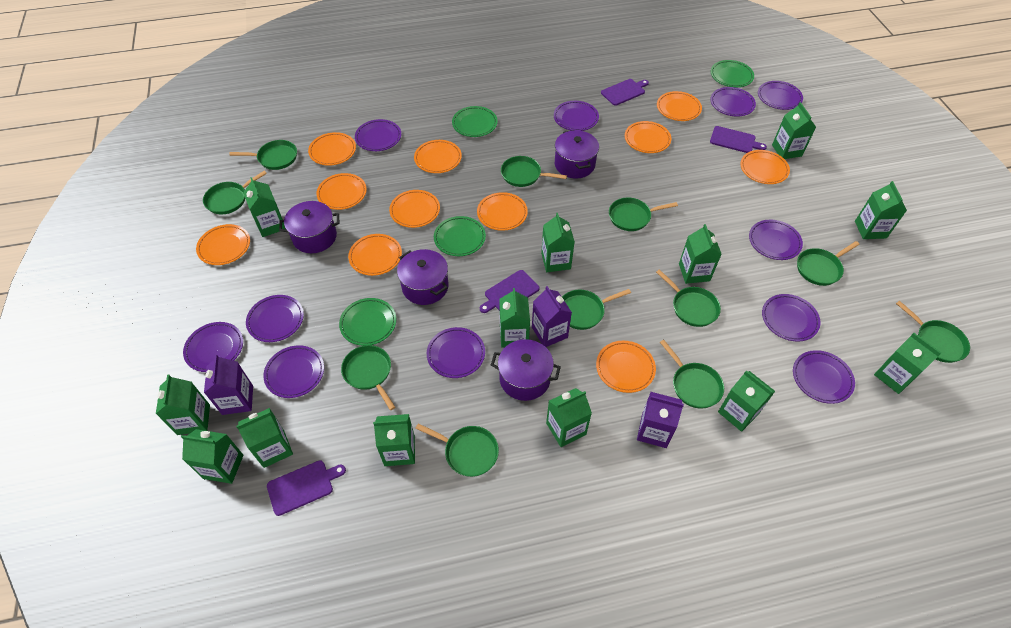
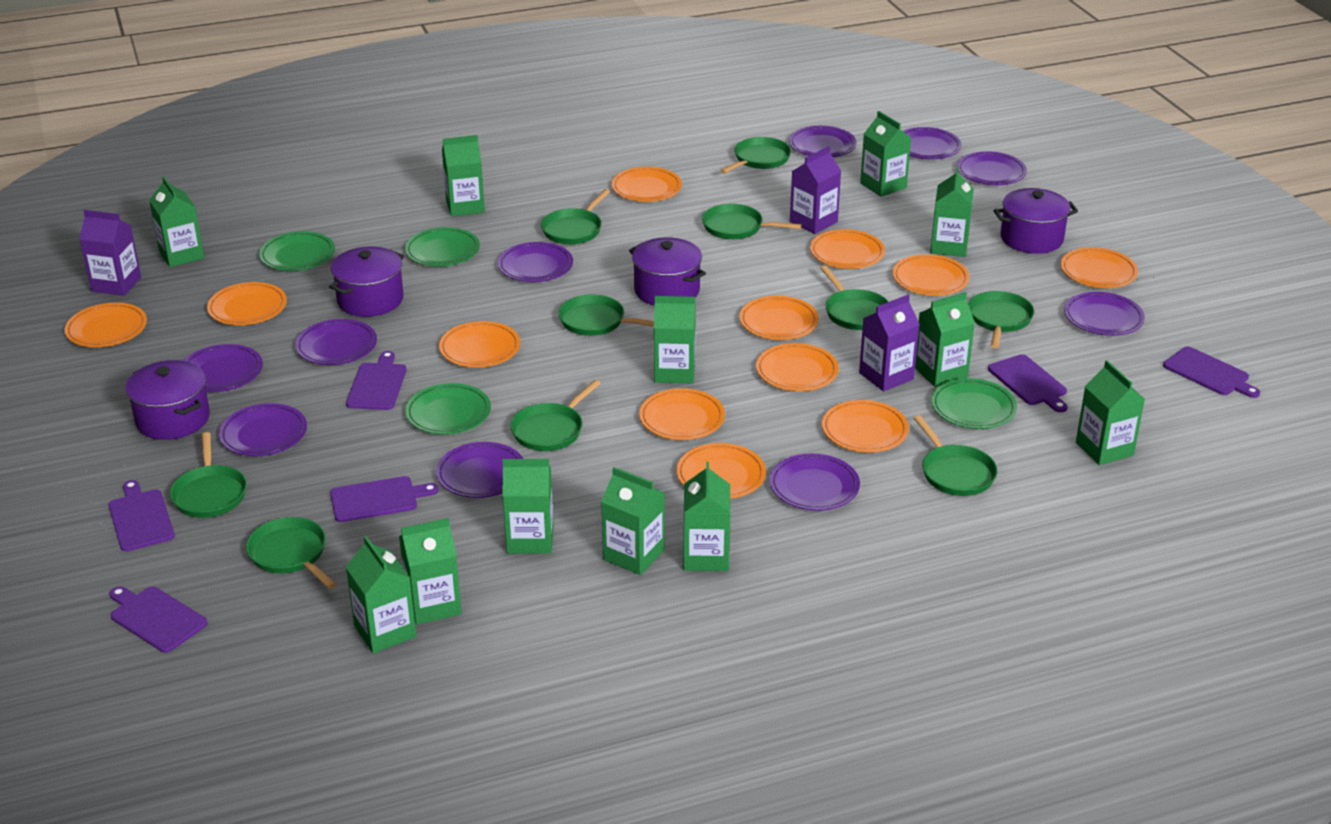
green carton: 13 -> 12
green pan: 11 -> 10
orange plate: 11 -> 12
purple cutting board: 4 -> 6
purple plate: 11 -> 10

